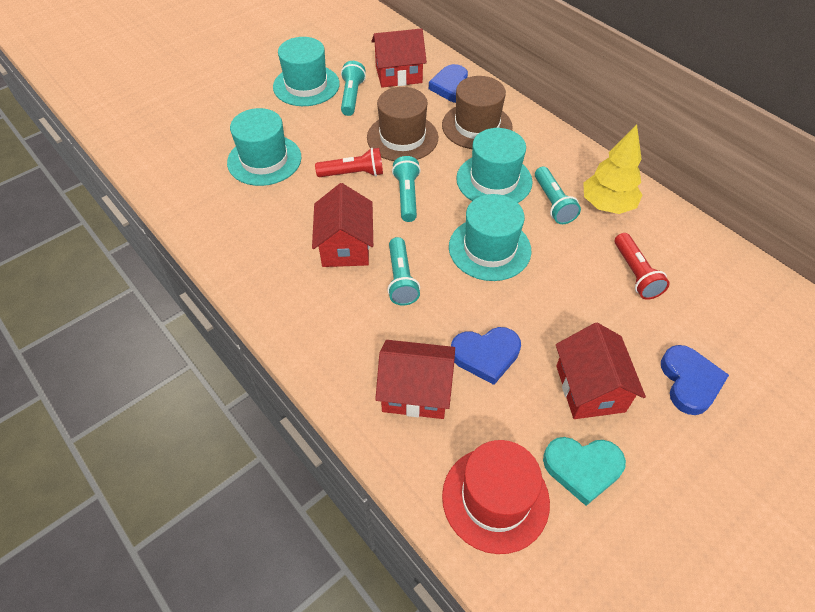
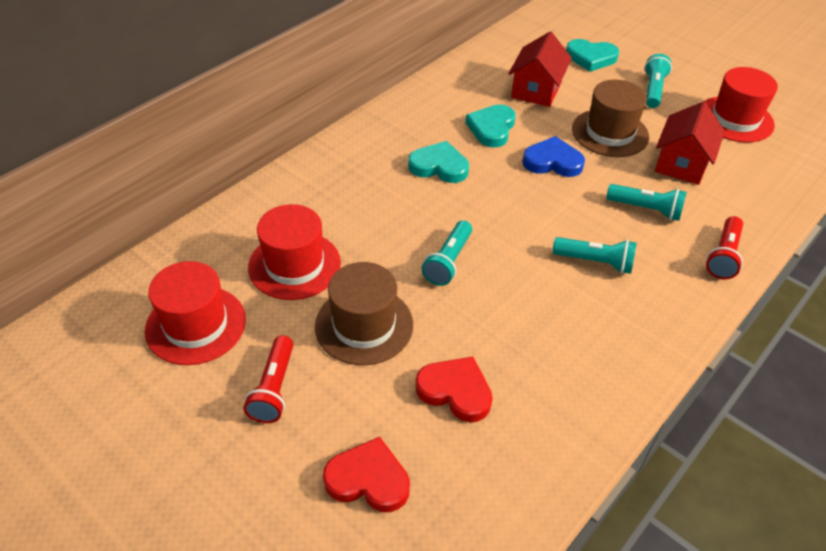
blue heart: 3 -> 1
red hat: 1 -> 3
red heart: 0 -> 2
red house: 4 -> 2
turquoise hat: 4 -> 0
turquoise heart: 1 -> 3
yellow tree: 1 -> 0

